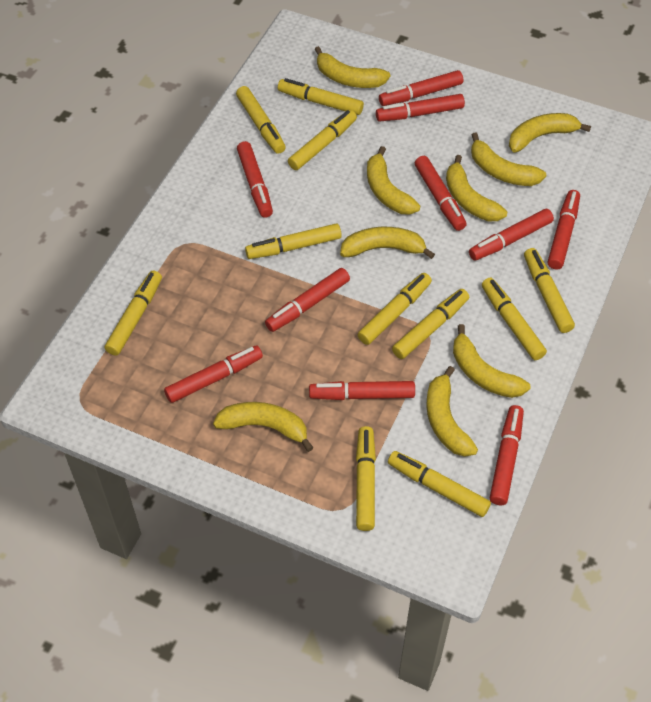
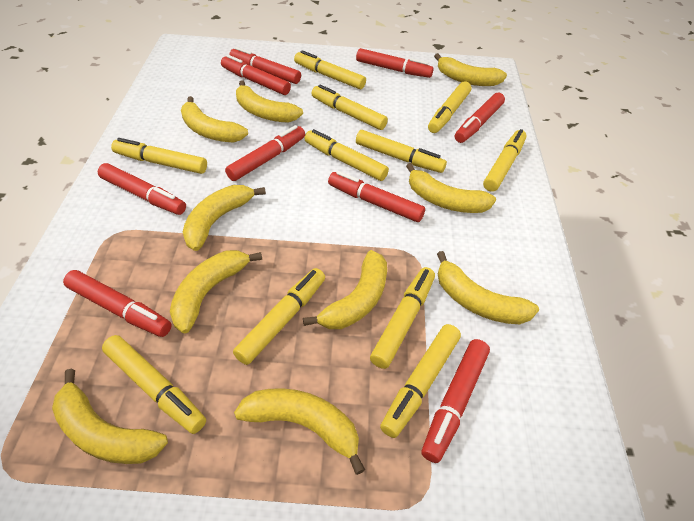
red marker: 10 -> 9
yellow banana: 9 -> 10

